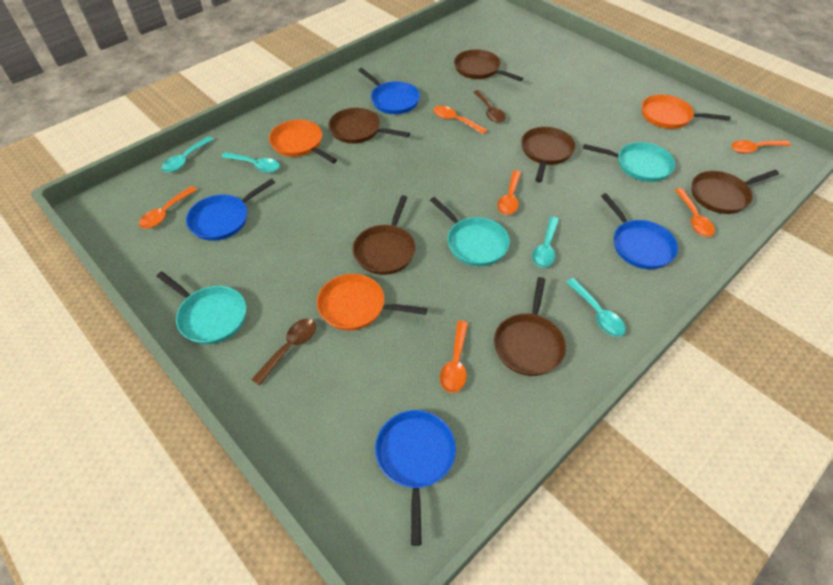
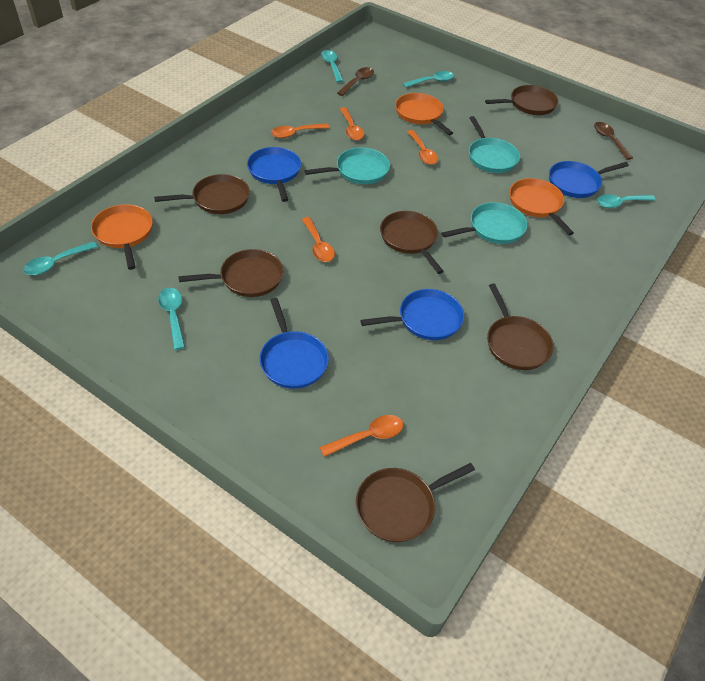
orange spoon: 6 -> 5
turquoise spoon: 4 -> 5

